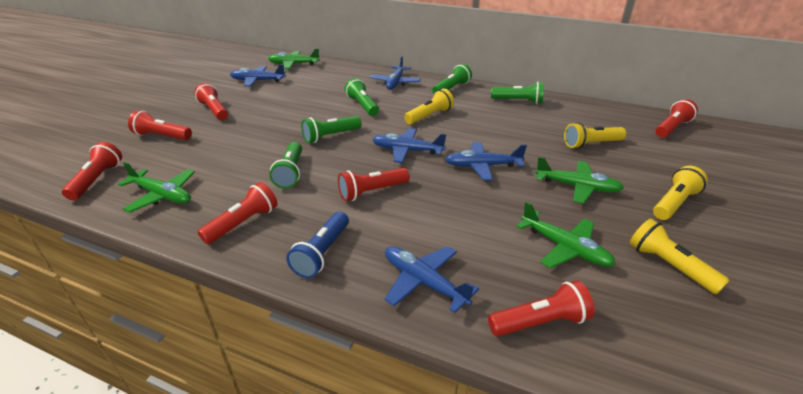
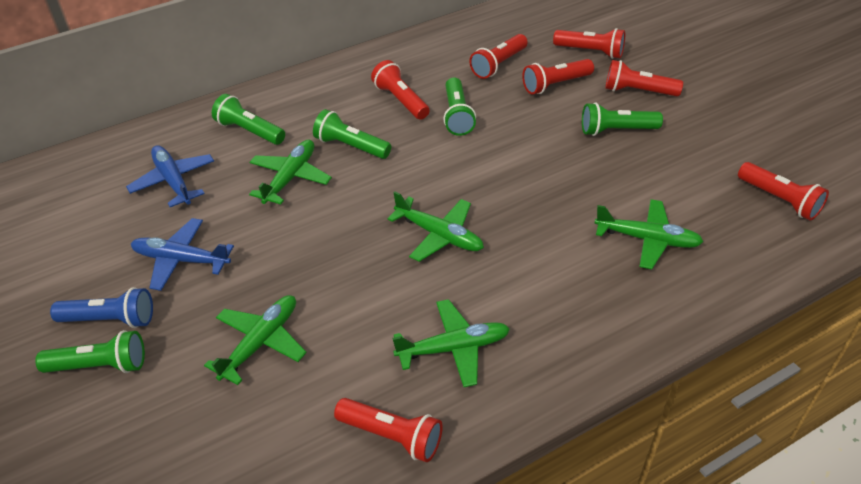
blue plane: 5 -> 2
green plane: 4 -> 5
yellow flashlight: 4 -> 0

